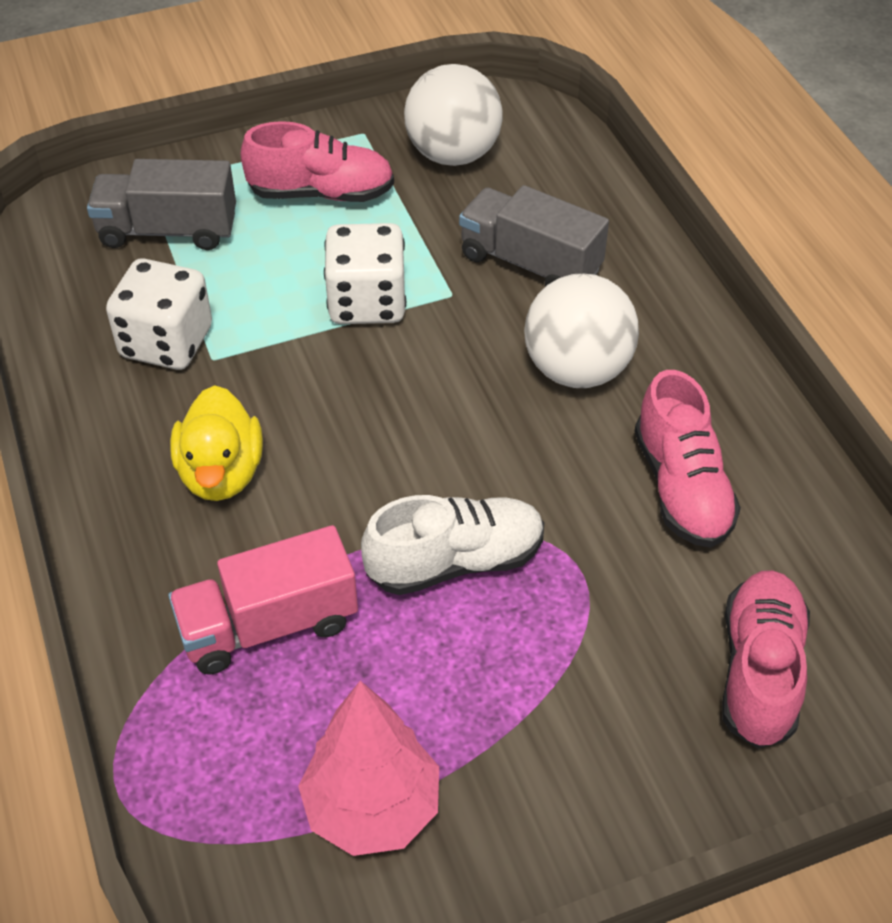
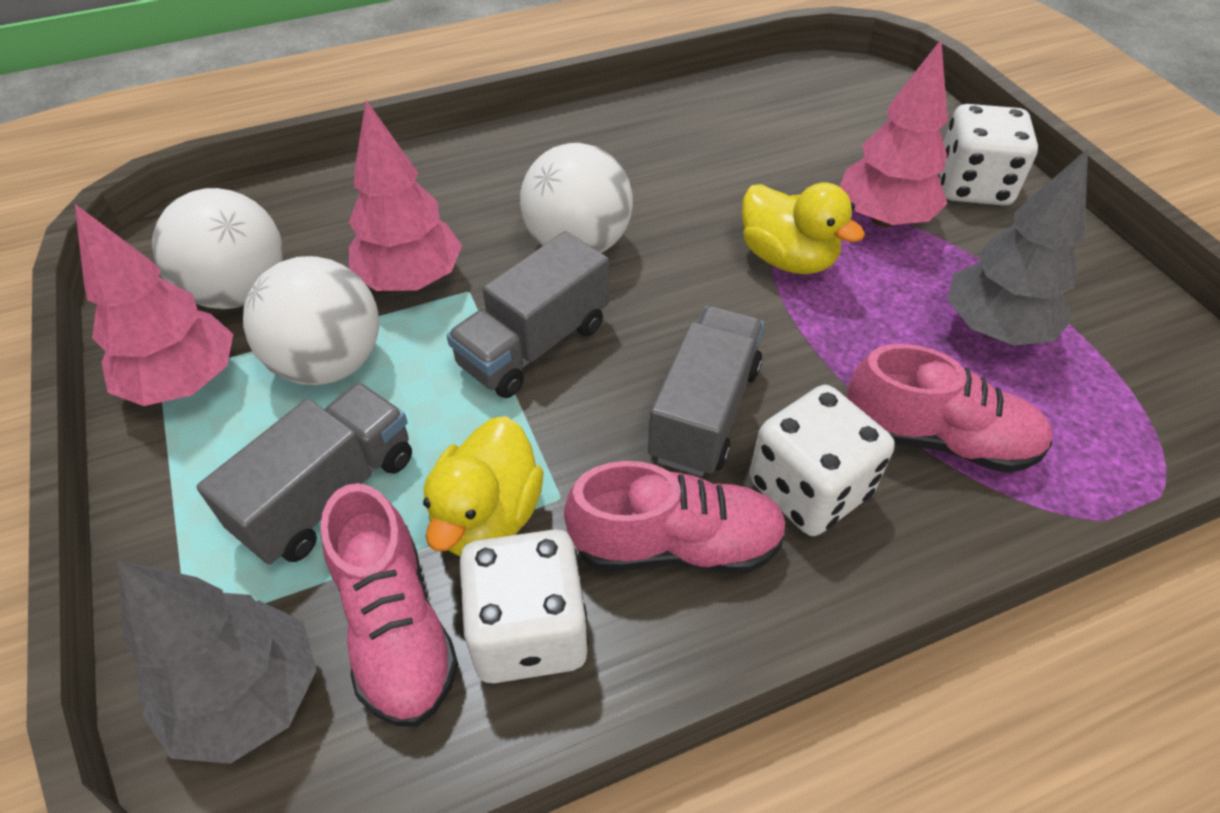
grey tree: 0 -> 2
grey truck: 2 -> 3
pink tree: 1 -> 3
pink truck: 1 -> 0
white ball: 2 -> 3
white dice: 2 -> 3
white shoe: 1 -> 0
yellow duck: 1 -> 2

